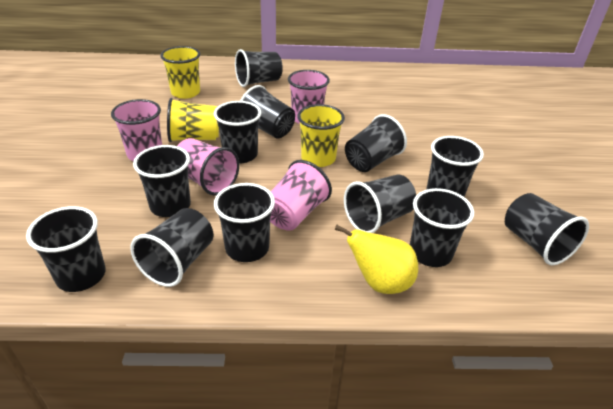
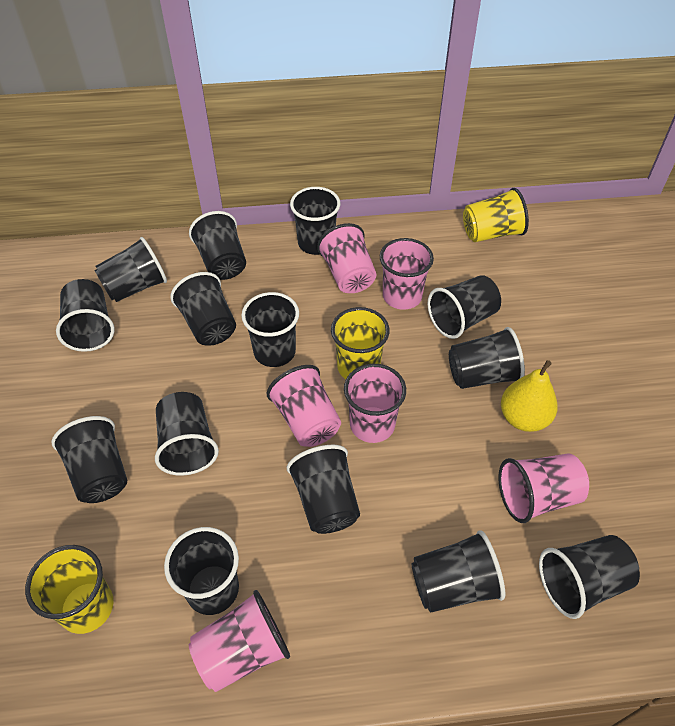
black cup: 12 -> 14
pink cup: 4 -> 6

